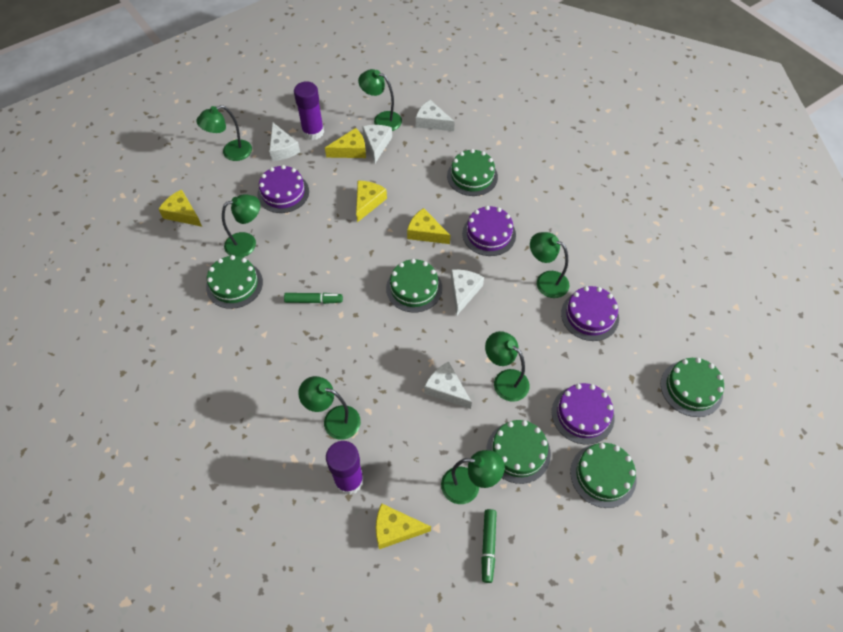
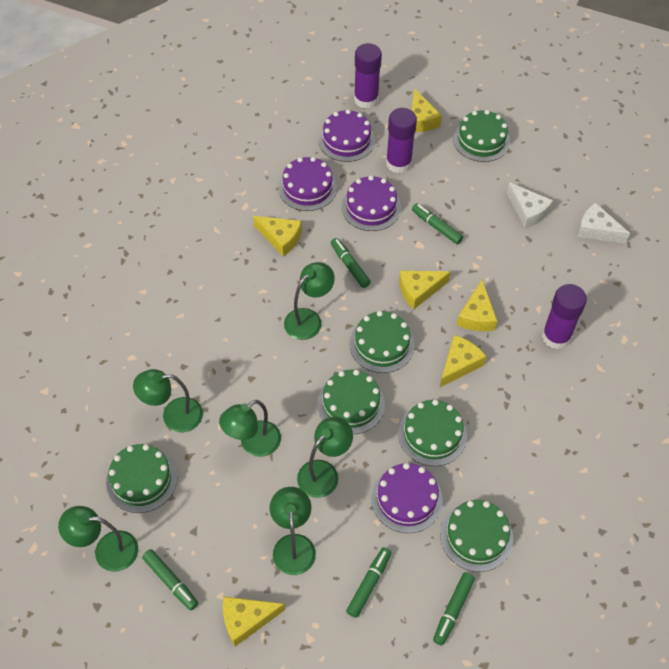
green lamp: 7 -> 6
green marker: 2 -> 5
purple glue stick: 2 -> 3
white cheese: 5 -> 2
yellow cheese: 5 -> 6

